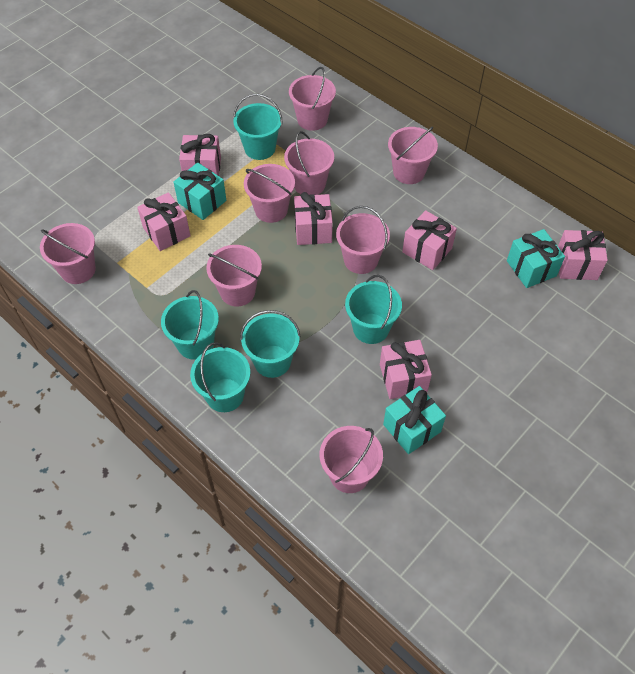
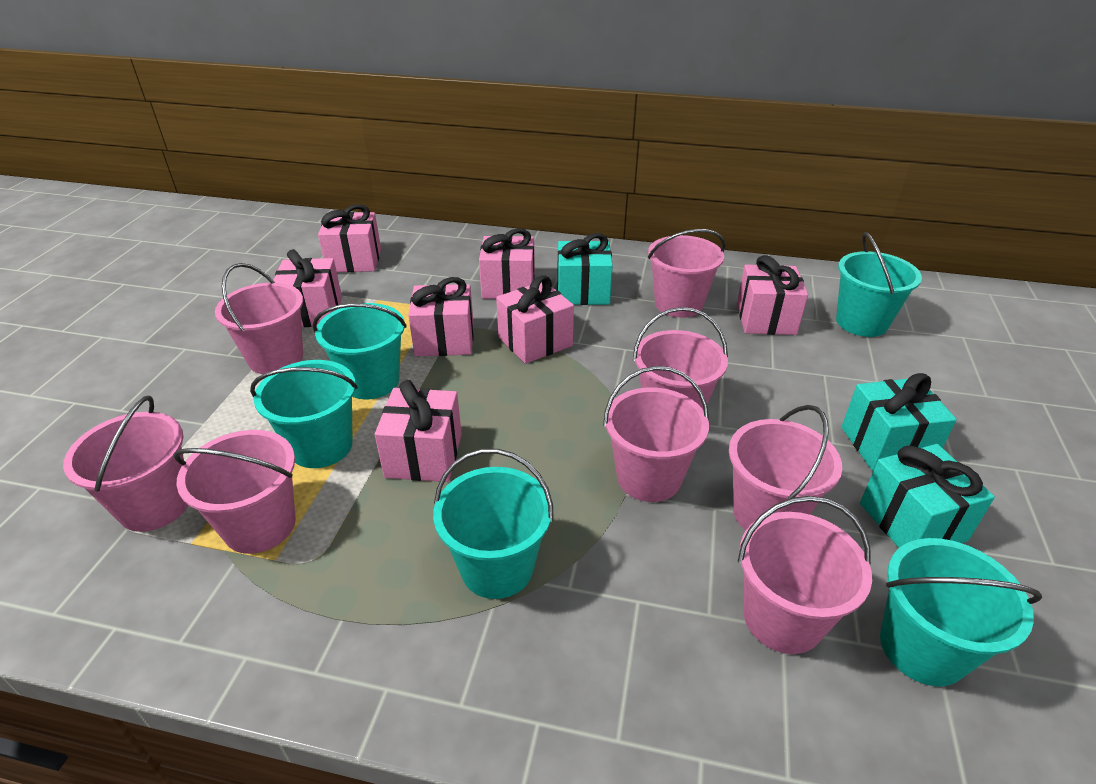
pink gift: 6 -> 7

